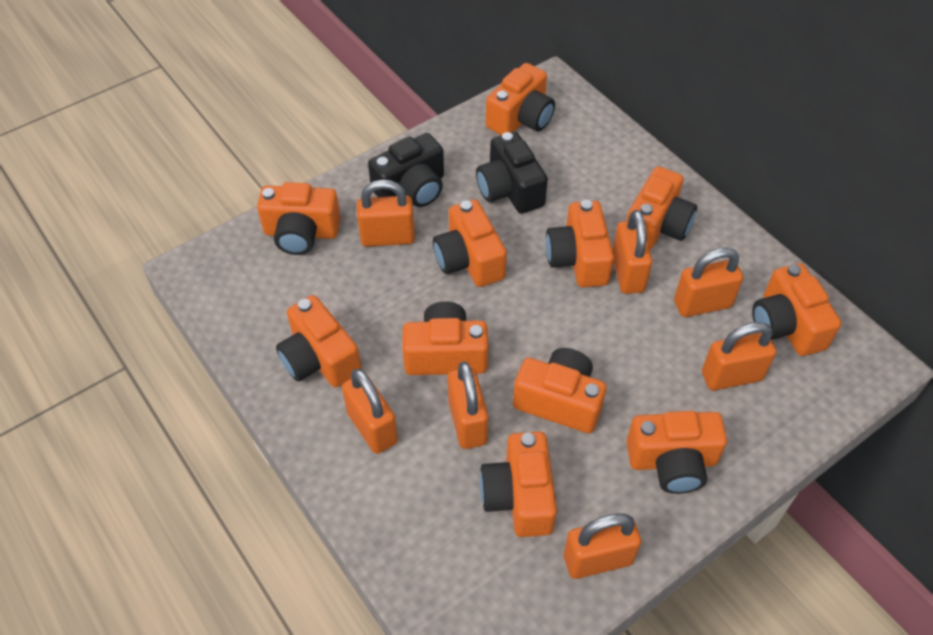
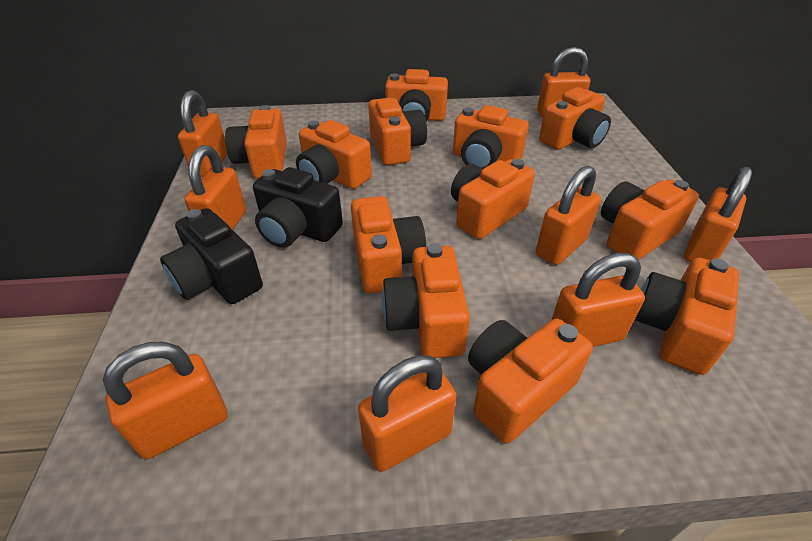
orange camera: 11 -> 12
orange padlock: 7 -> 8

